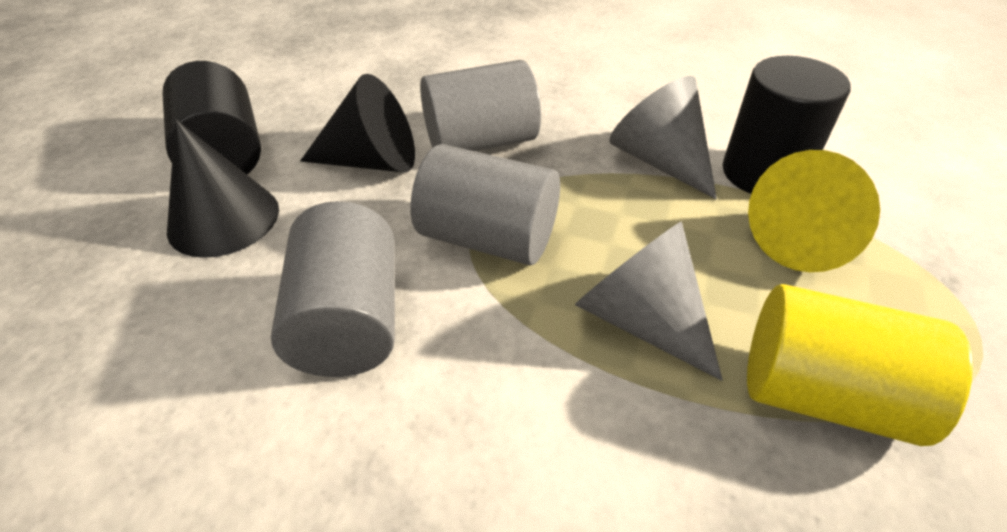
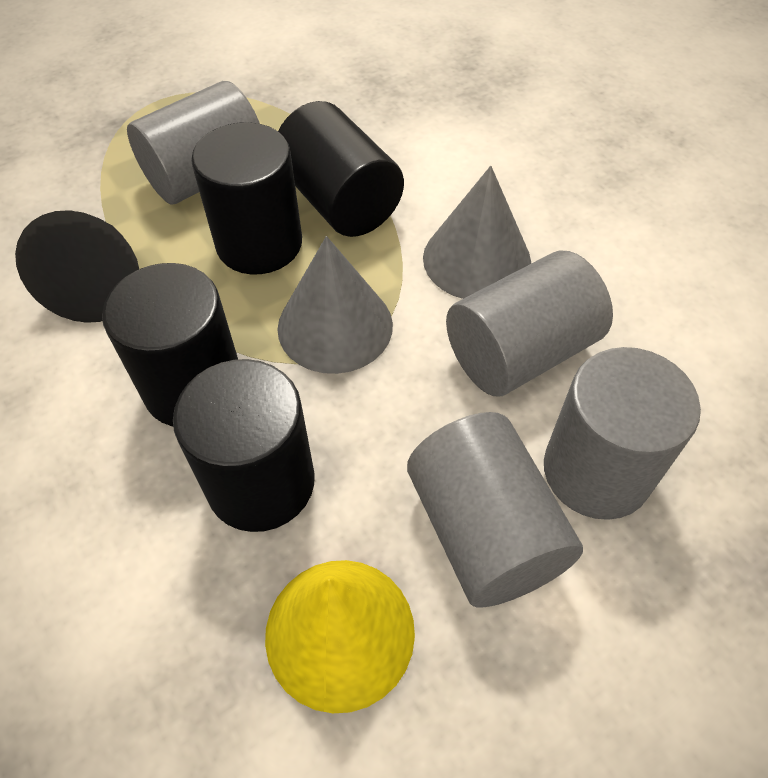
black cone: 2 -> 1
black cylinder: 2 -> 4
grey cylinder: 3 -> 4
yellow cylinder: 1 -> 0

